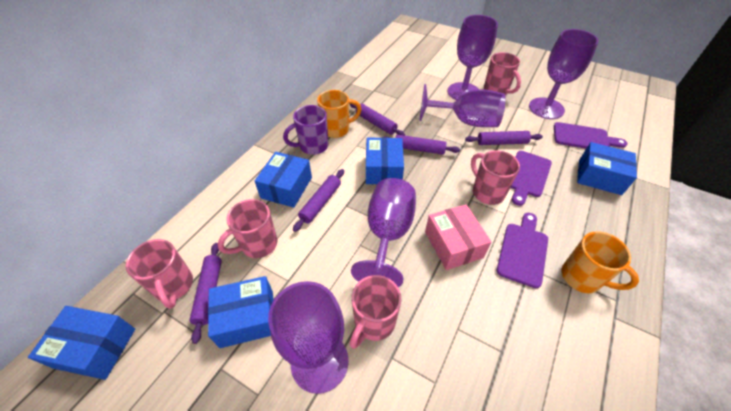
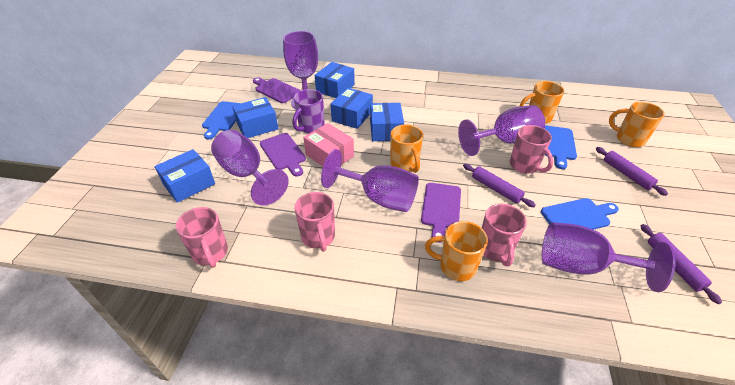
blue cutting board: 0 -> 3
orange mug: 2 -> 4
pink mug: 5 -> 4
purple rolling pin: 5 -> 3

